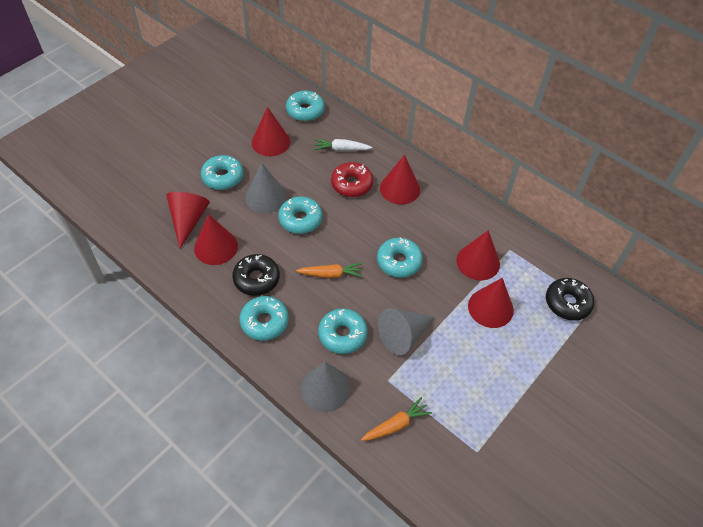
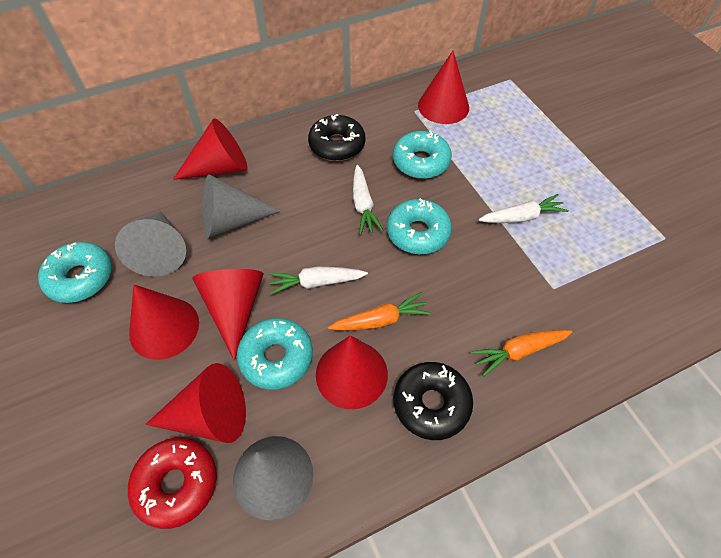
turquoise donut: 6 -> 4
white carrot: 1 -> 3

